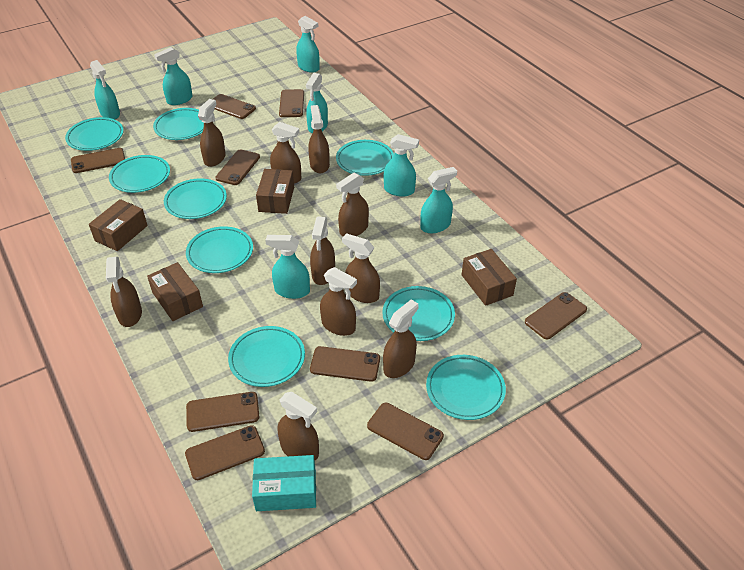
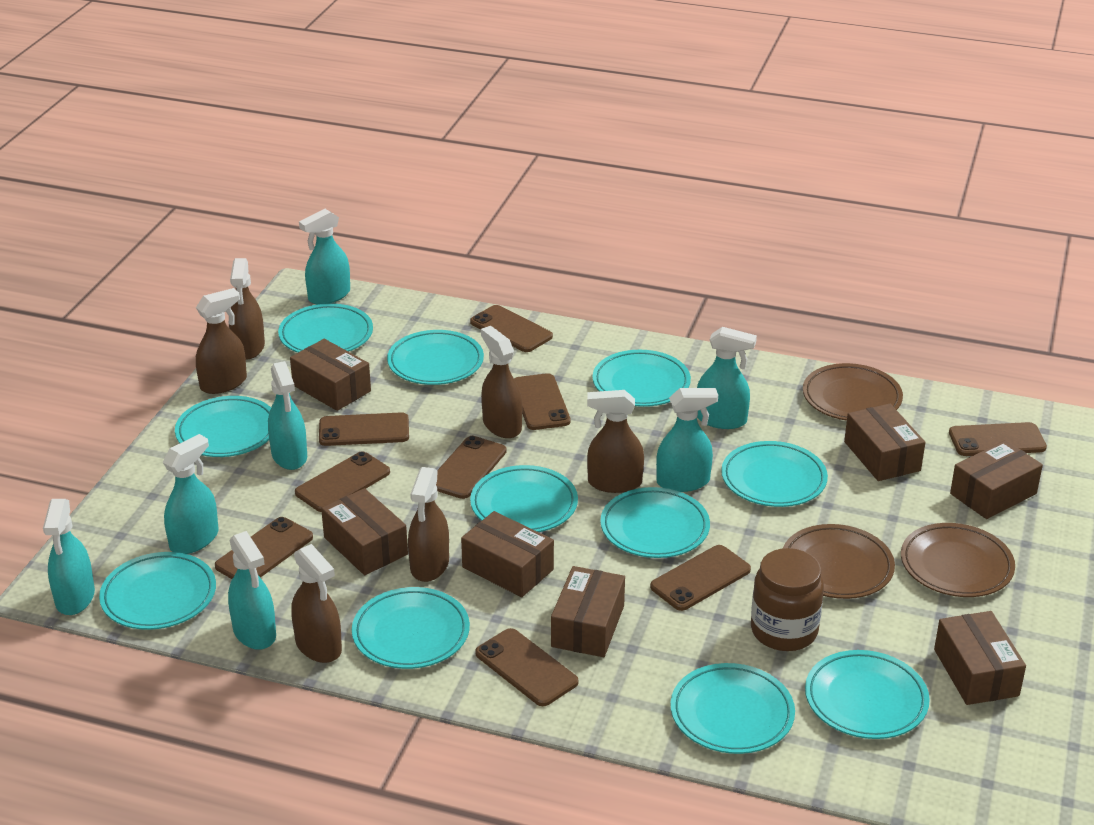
brown box: 4 -> 7
brown jar: 0 -> 1
brown plate: 0 -> 3
brown spray bottle: 10 -> 6
turquoise box: 1 -> 0
turquoise plate: 9 -> 11

